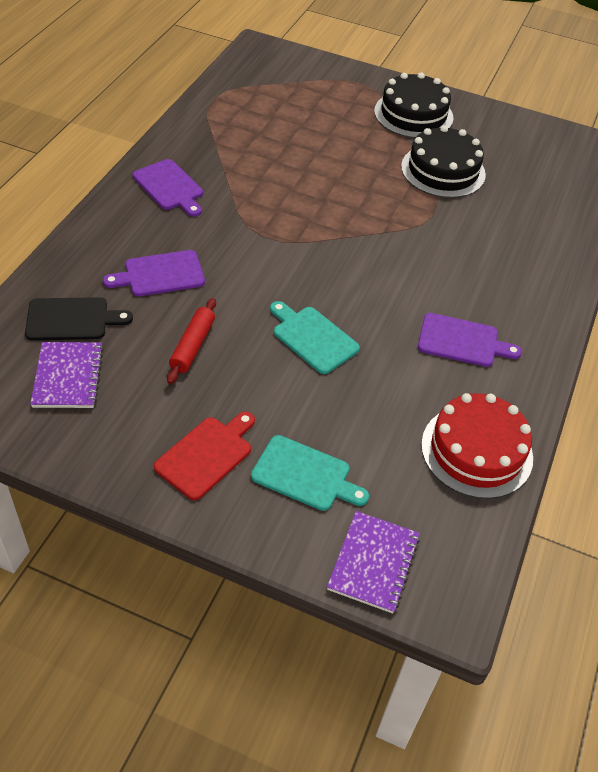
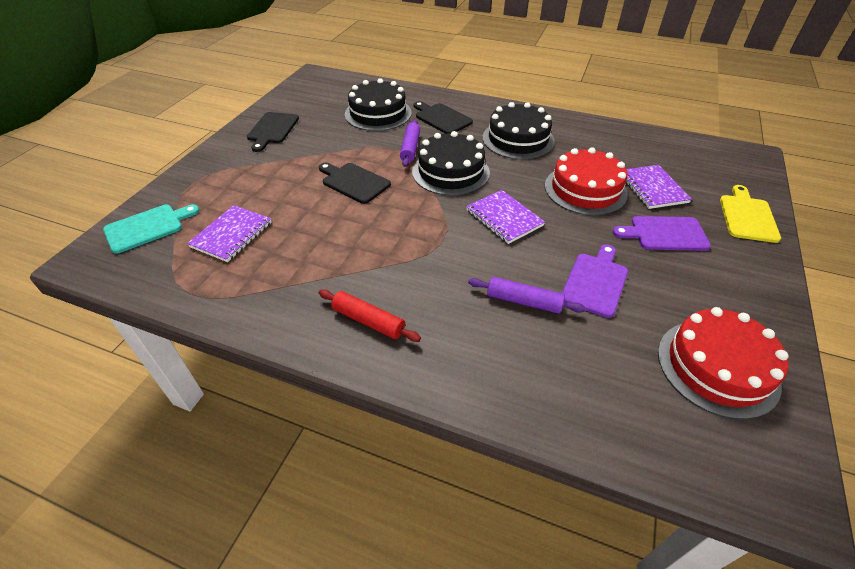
black cake: 2 -> 3
black cutting board: 1 -> 3
purple cutting board: 3 -> 2
purple notebook: 2 -> 3
purple rolling pin: 0 -> 2
red cake: 1 -> 2
red cutting board: 1 -> 0
turquoise cutting board: 2 -> 1
yellow cutting board: 0 -> 1

